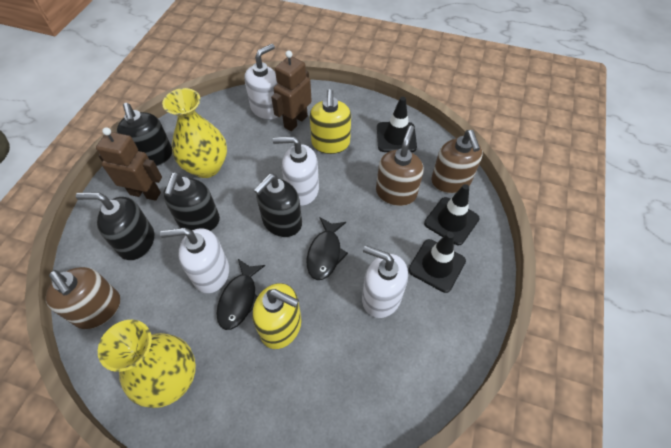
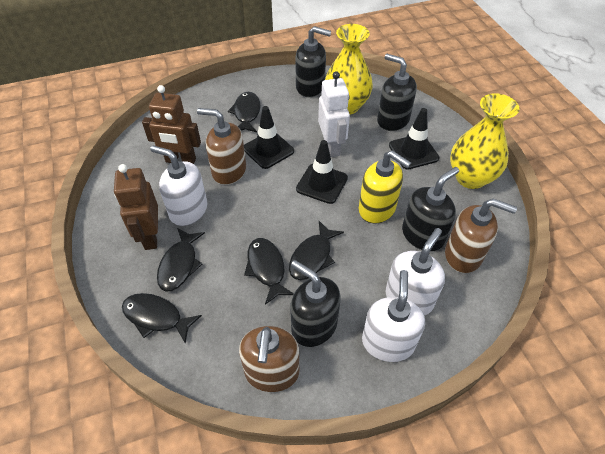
black fish: 2 -> 5
white robot: 0 -> 1
white soap dispenser: 4 -> 3
yellow soap dispenser: 2 -> 1

